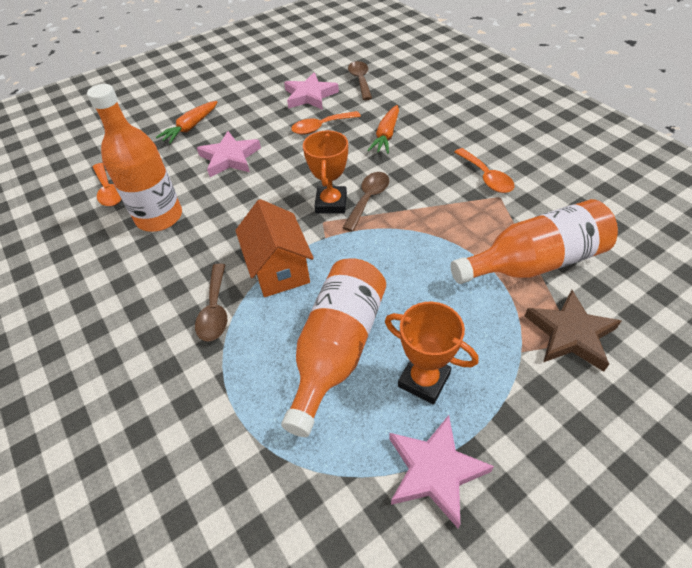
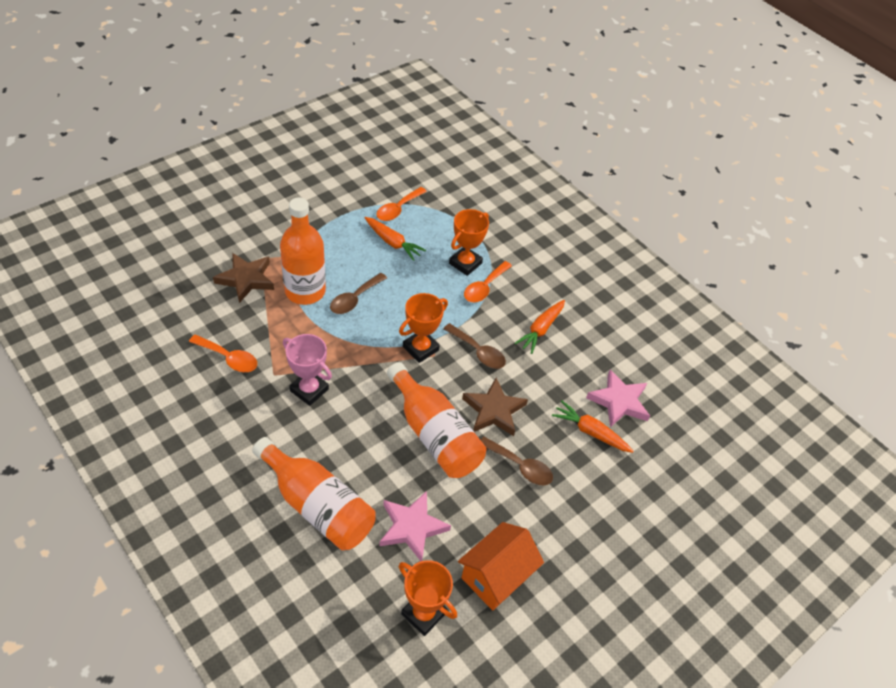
brown star: 1 -> 2
orange carrot: 2 -> 3
orange trophy: 2 -> 3
pink star: 3 -> 2
pink trophy: 0 -> 1

